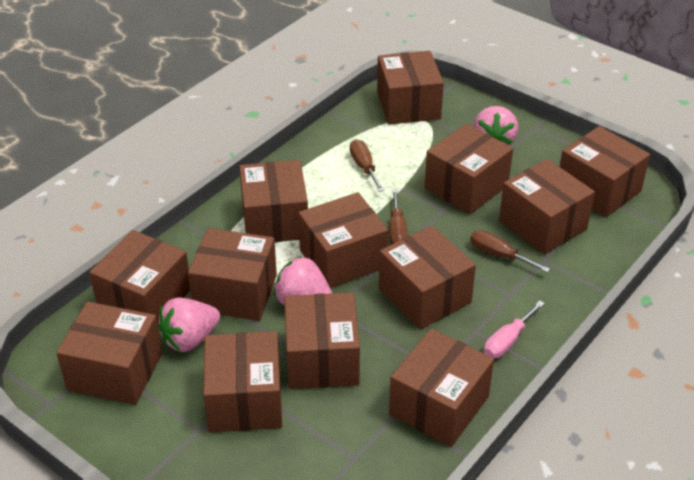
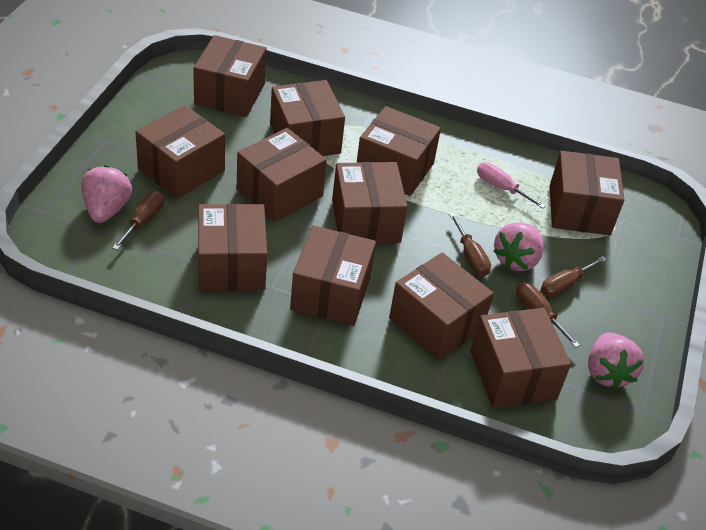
brown box: 13 -> 11
brown screwdriver: 3 -> 4

